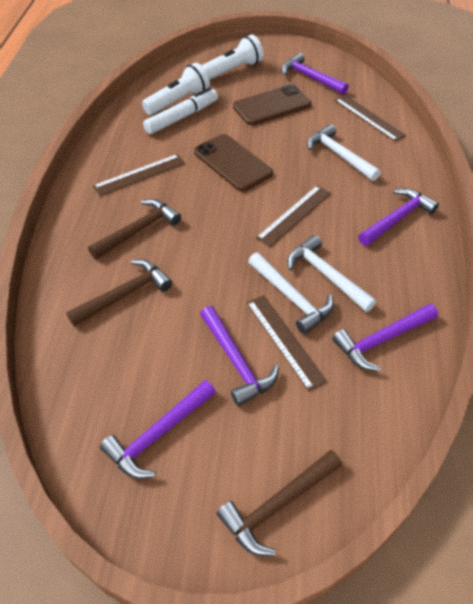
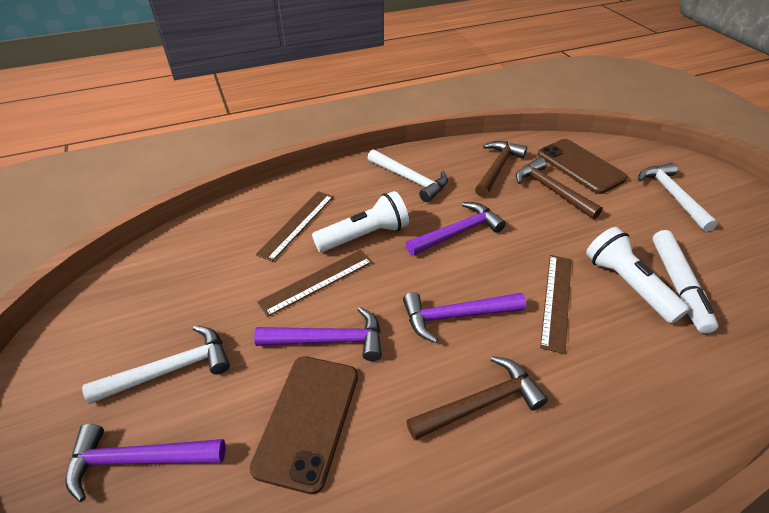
brown ruler: 4 -> 3
purple hammer: 5 -> 4

